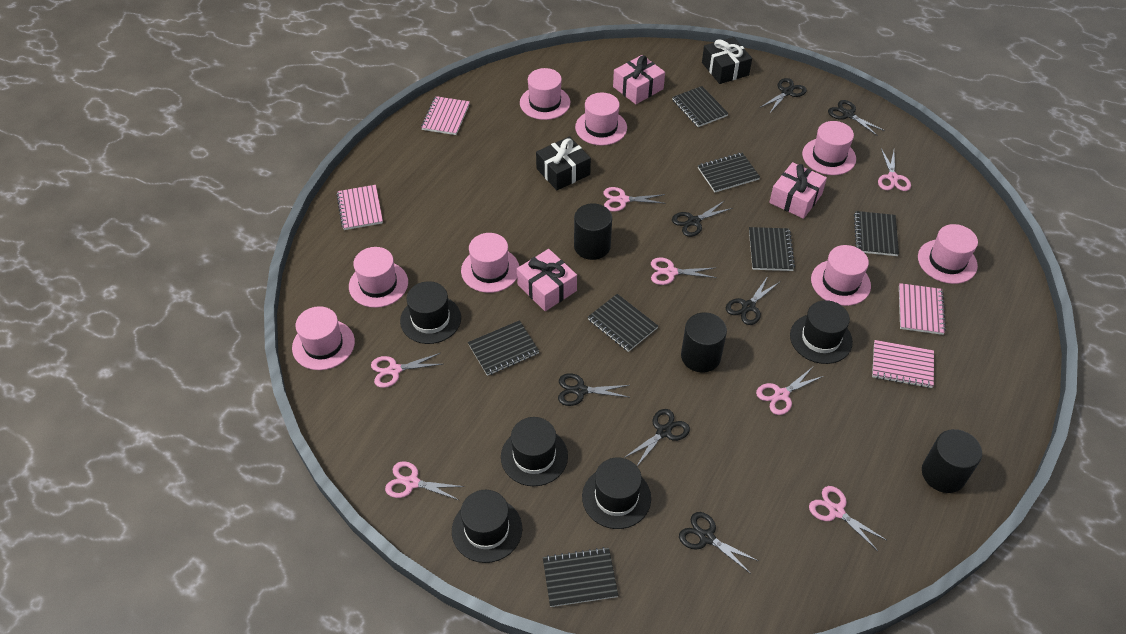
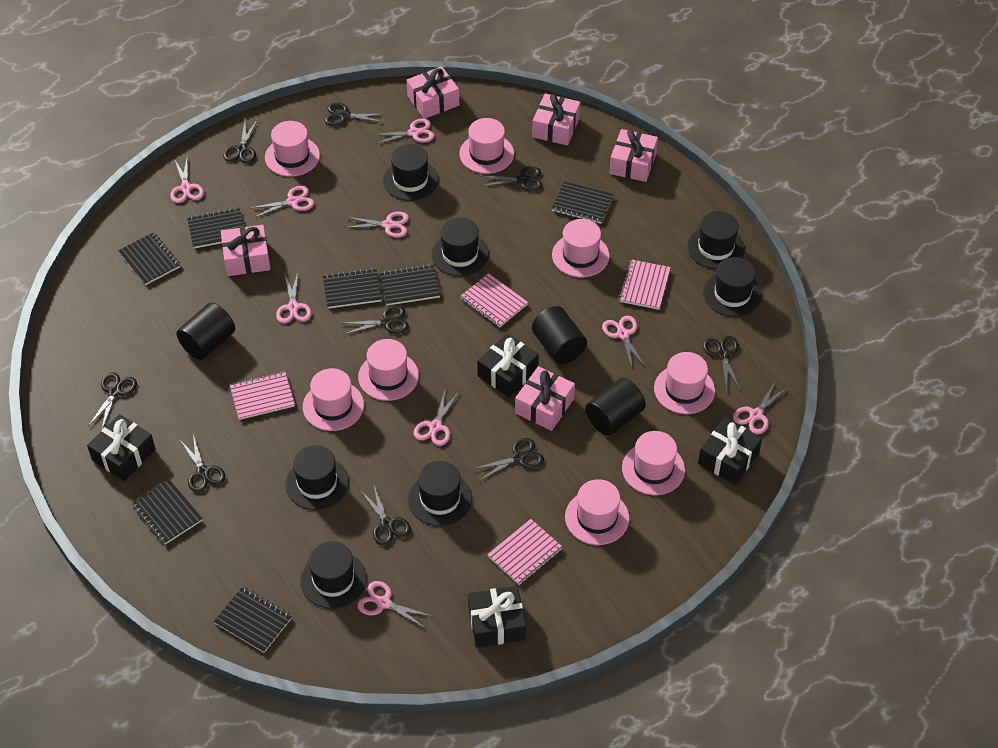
black gift: 2 -> 4
black hat: 5 -> 7
black scissors: 7 -> 9
pink gift: 3 -> 5
pink scissors: 7 -> 9

